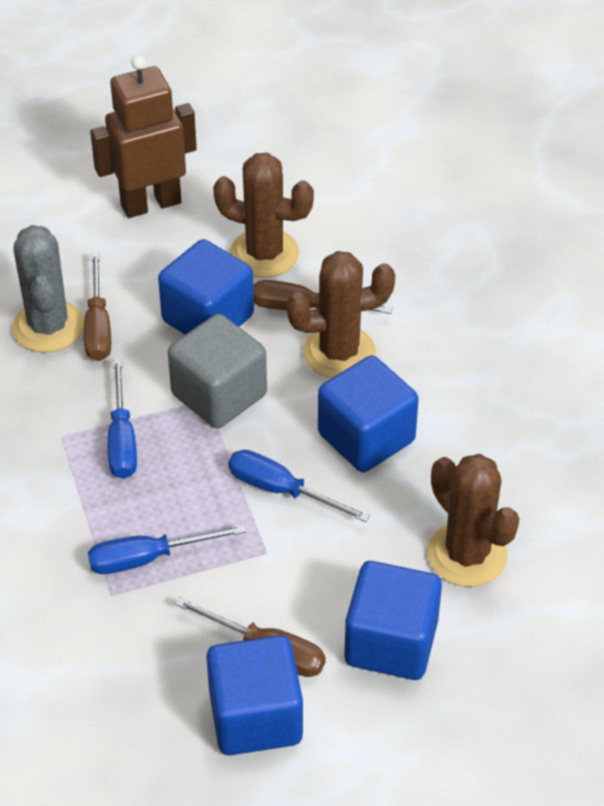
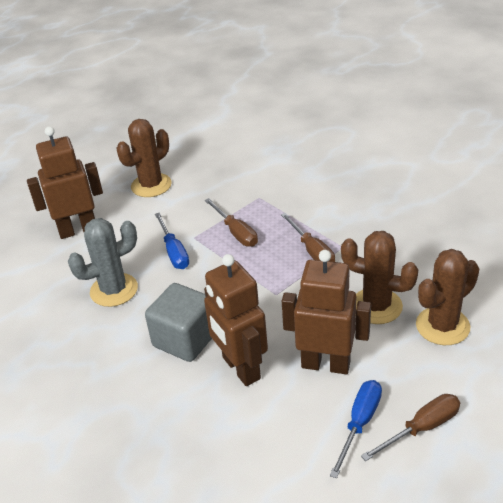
blue cube: 4 -> 0
blue screwdriver: 3 -> 2
brown robot: 1 -> 3

